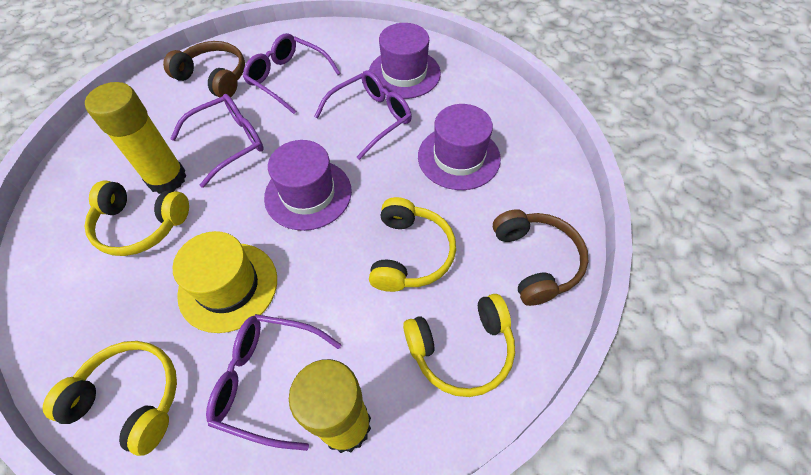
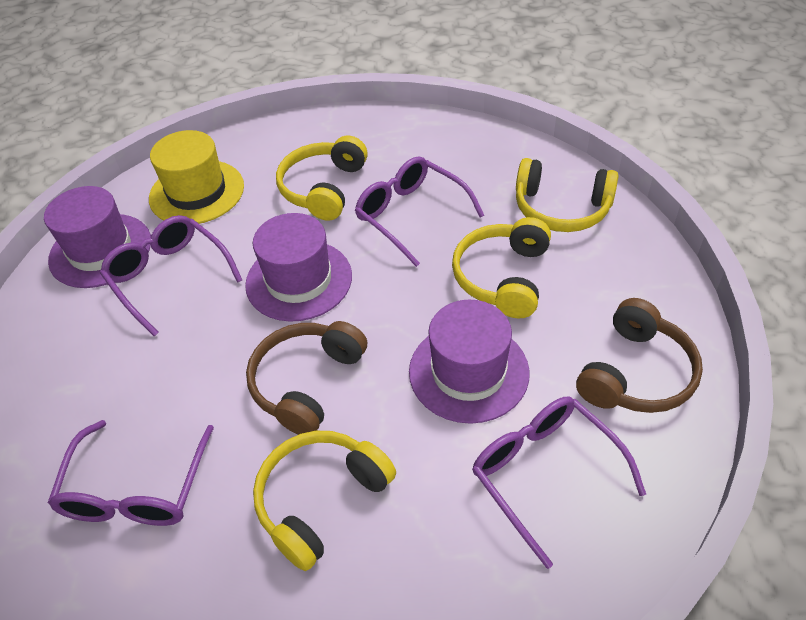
yellow glue stick: 2 -> 0

